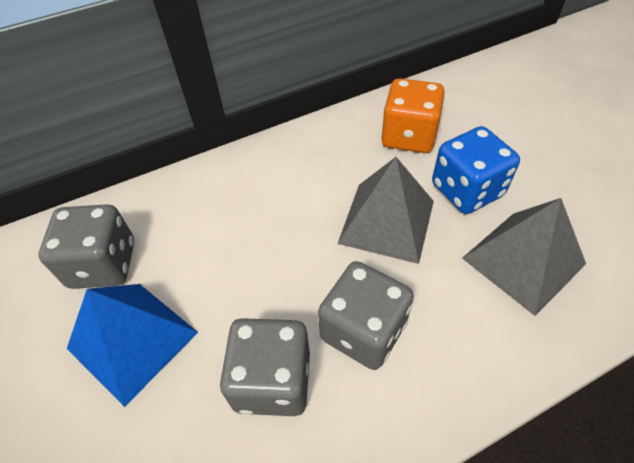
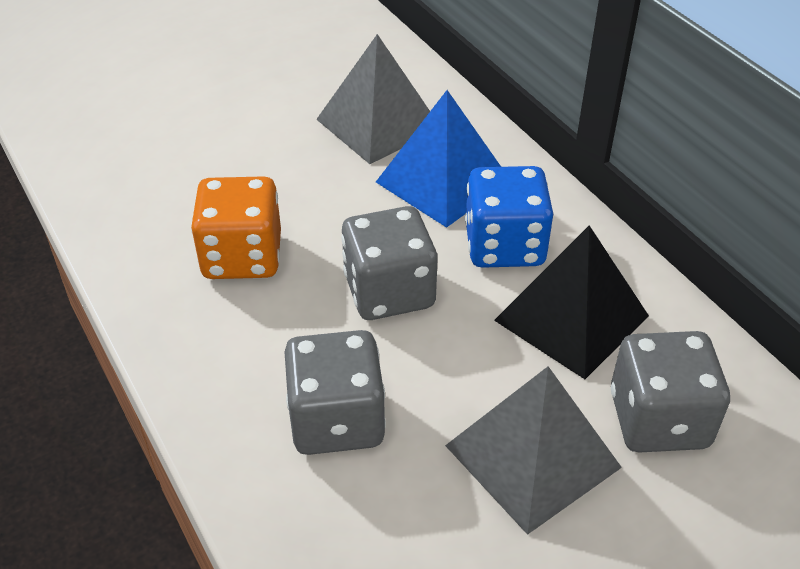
black pyramid: 0 -> 1

